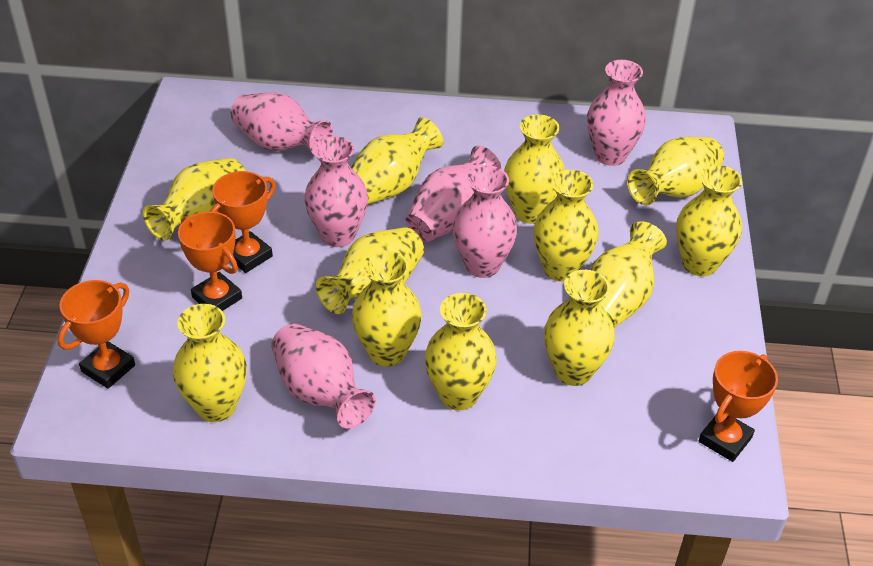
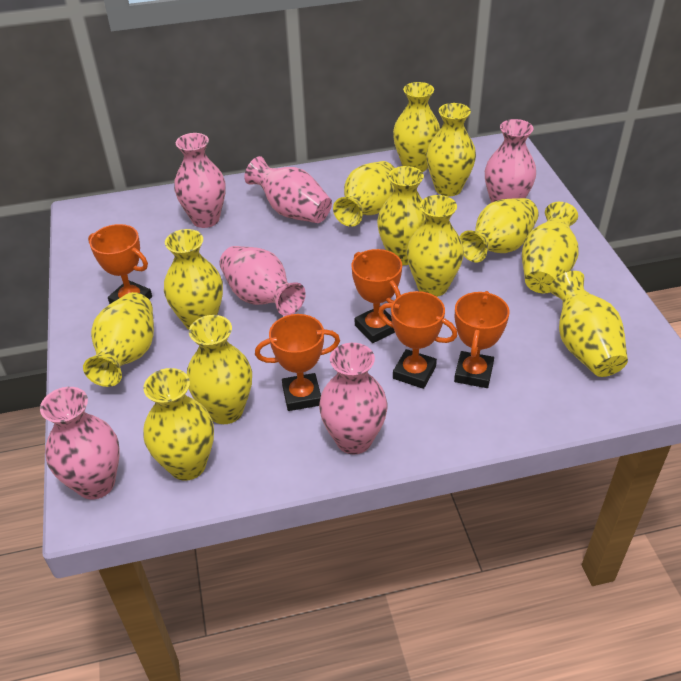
orange trophy: 4 -> 5

